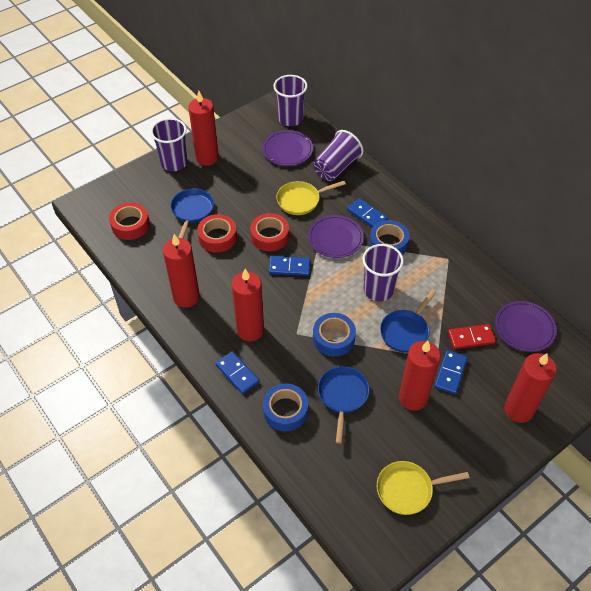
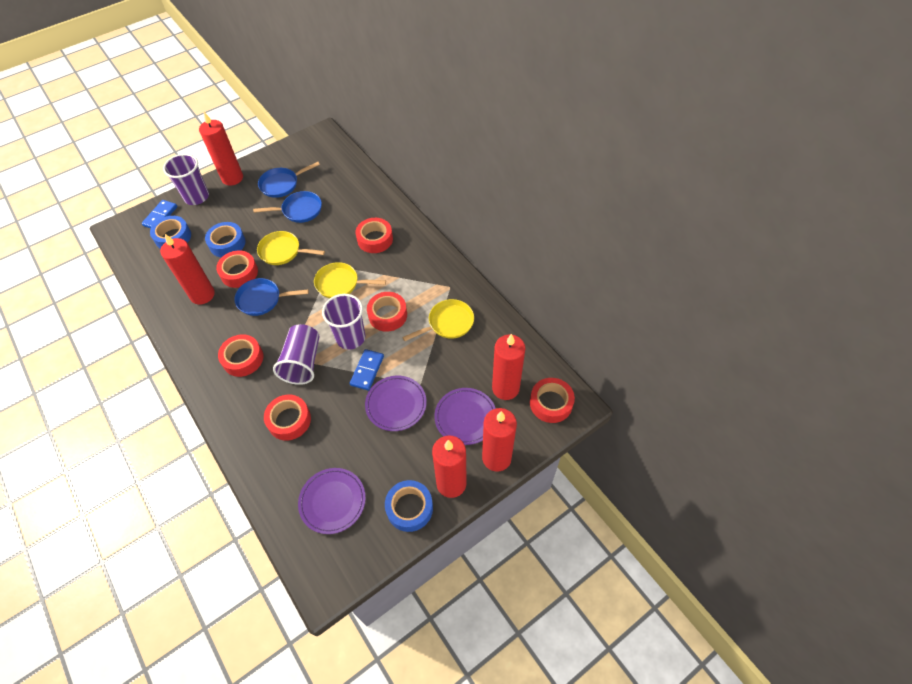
blue domino: 4 -> 2
purple cup: 4 -> 3
red domino: 1 -> 0
red tape: 3 -> 6
yellow pan: 2 -> 3

